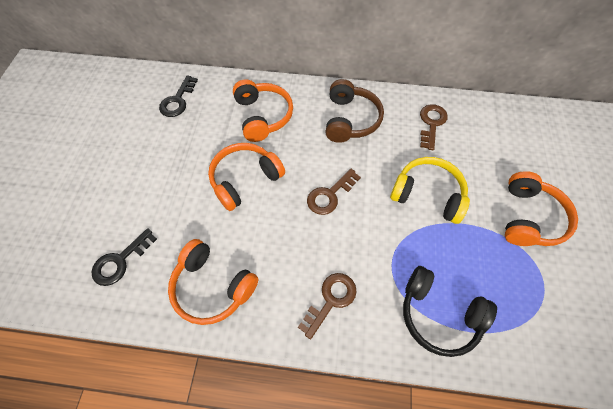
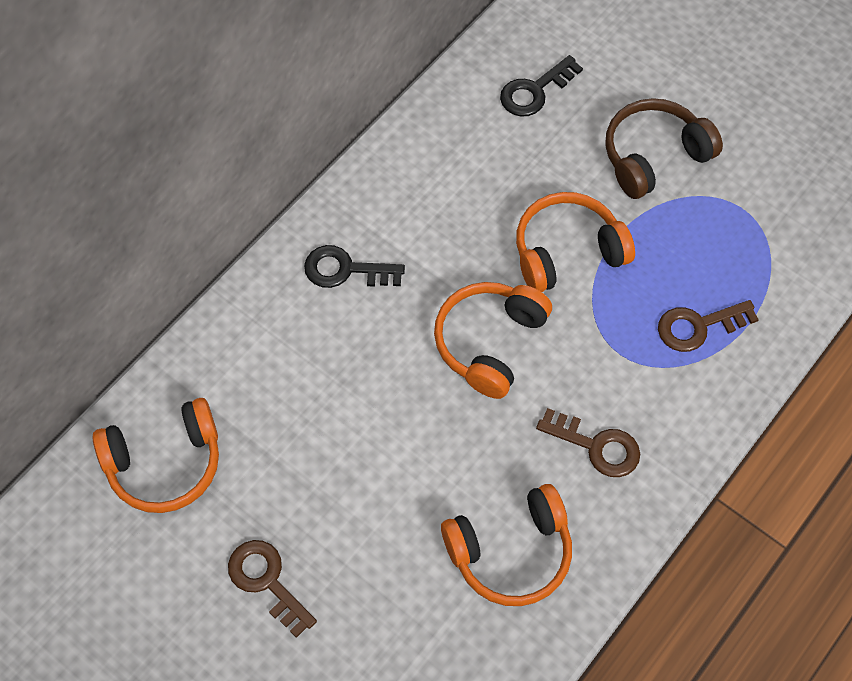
black headphones: 1 -> 0
yellow headphones: 1 -> 0

